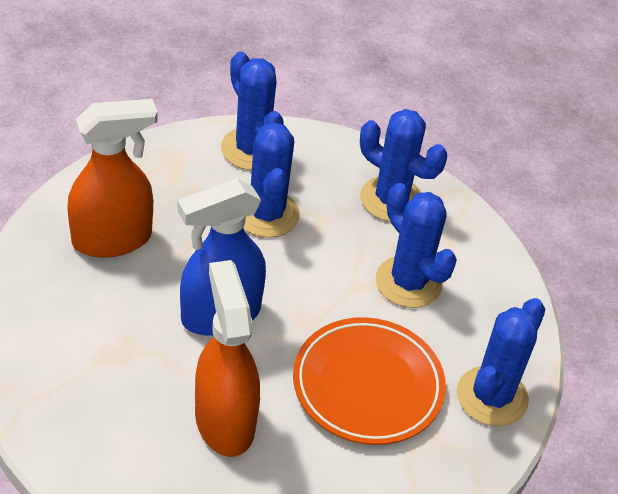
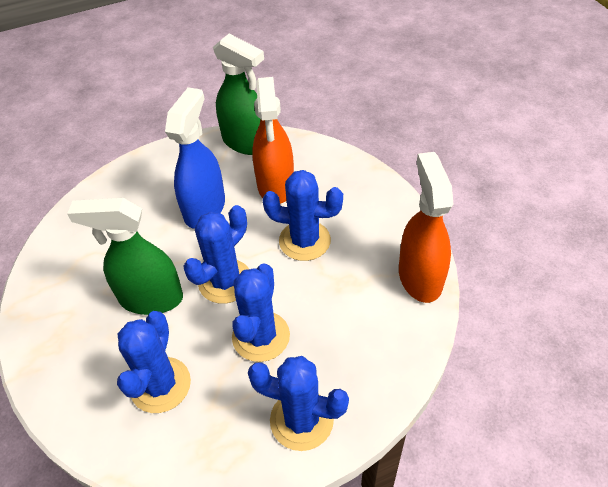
green spray bottle: 0 -> 2
orange plate: 1 -> 0

